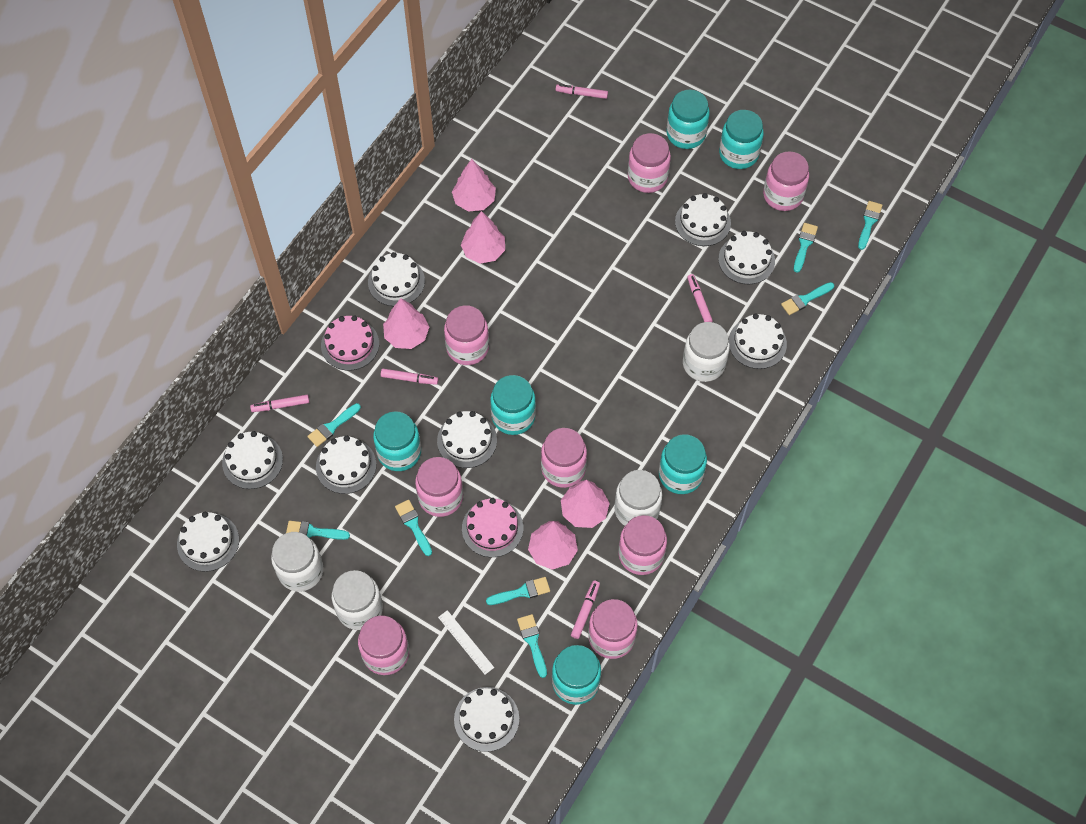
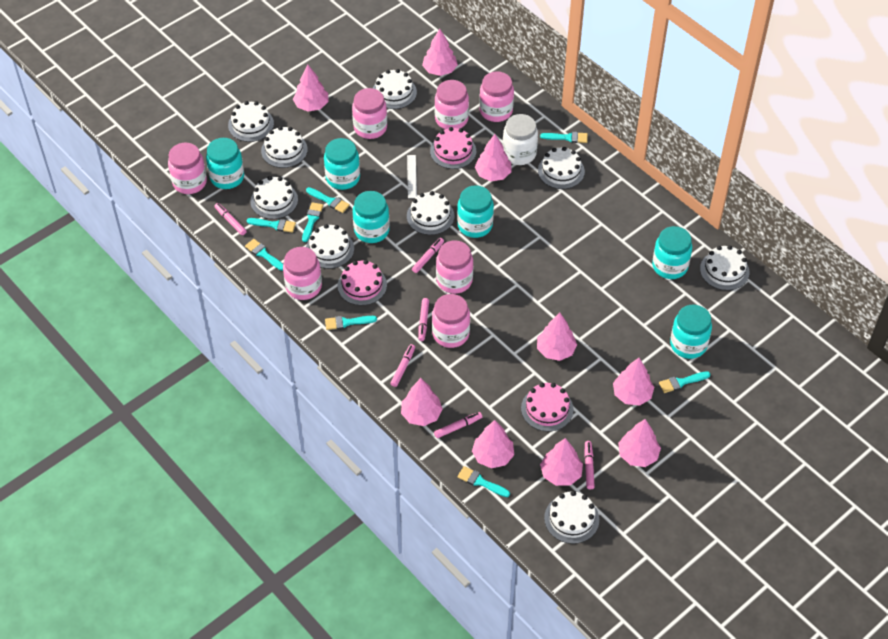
pink cake: 2 -> 3
pink jar: 8 -> 7
pink marker: 5 -> 6
pink tree: 5 -> 9
white jar: 4 -> 1

